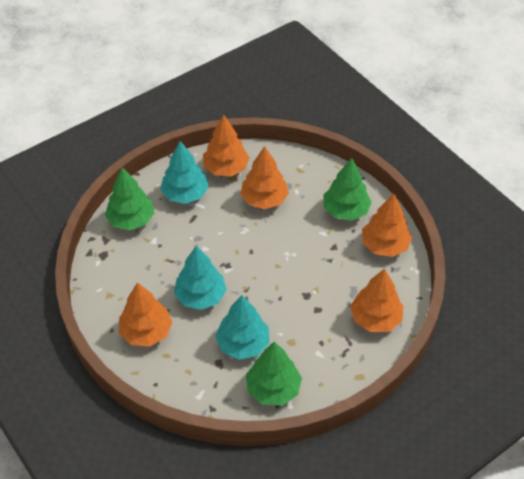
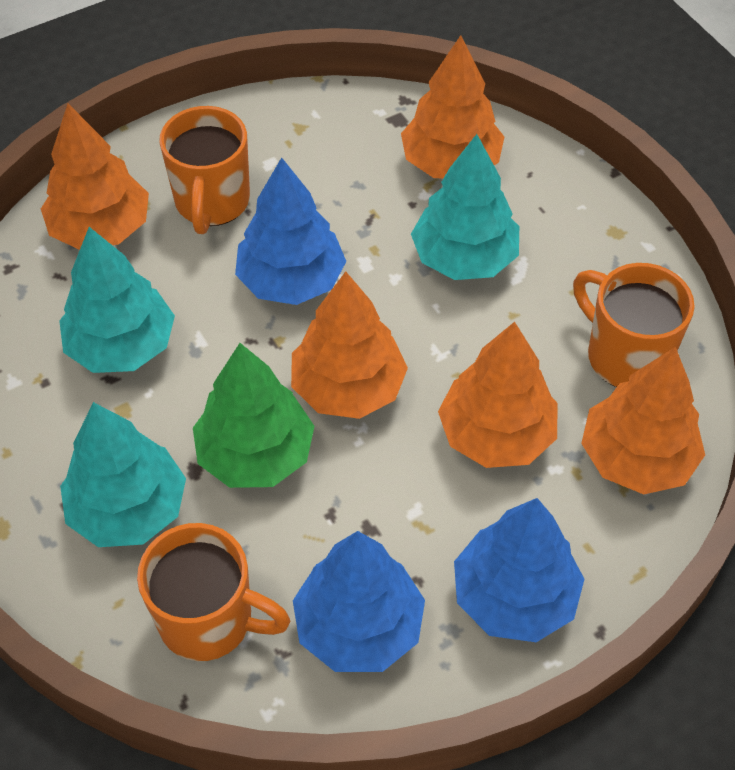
blue tree: 0 -> 3
green tree: 3 -> 1
orange mug: 0 -> 3

